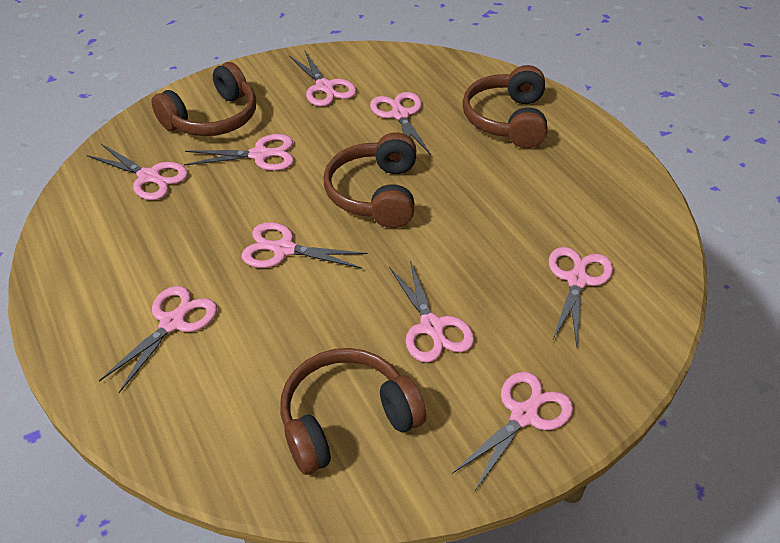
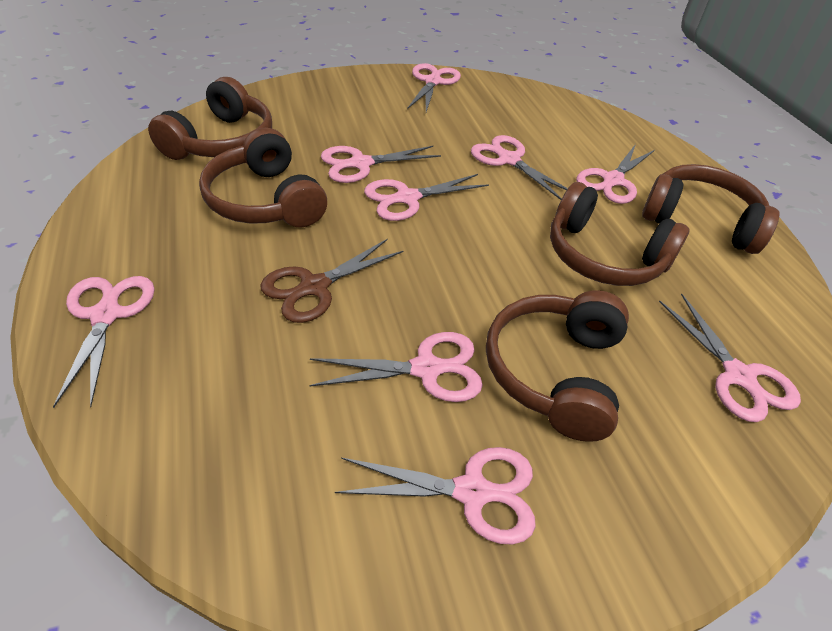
brown headphones: 4 -> 5
brown scissors: 0 -> 1

